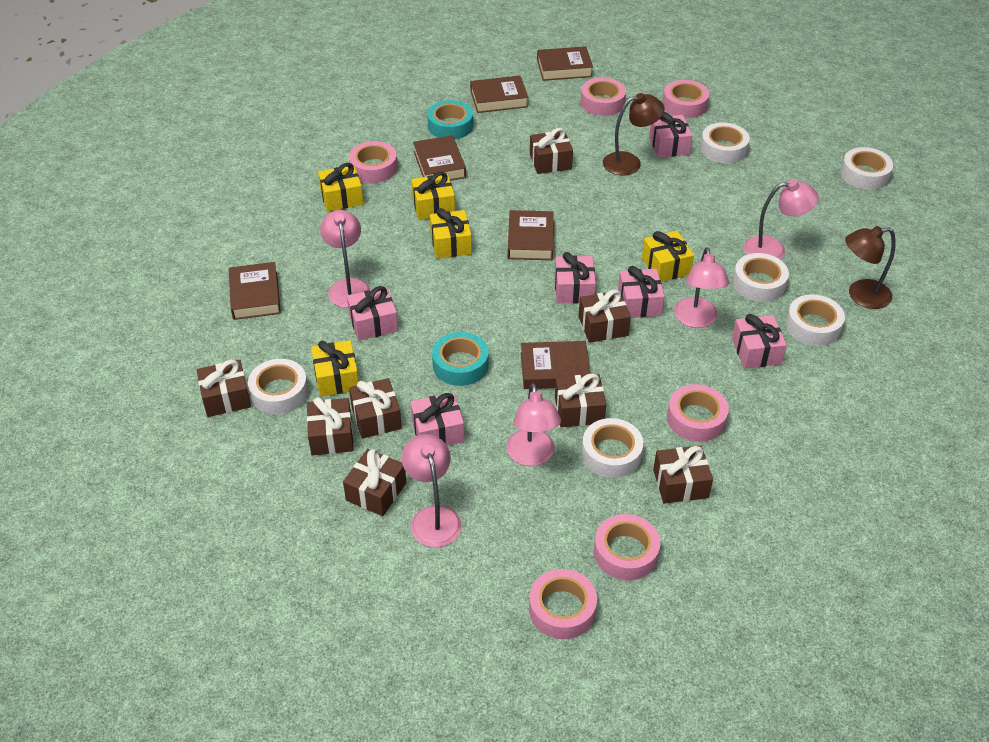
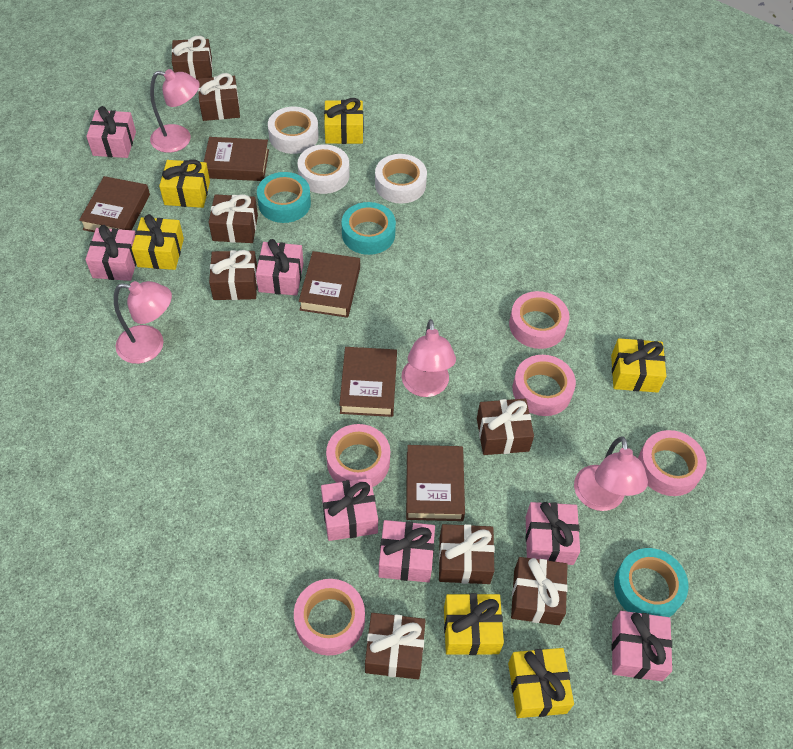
brown book: 6 -> 5
brown lamp: 2 -> 0
pink gift: 6 -> 7
pink lamp: 5 -> 4
pink tape: 6 -> 5
turquoise tape: 2 -> 3
white tape: 6 -> 3
yellow gift: 5 -> 6

